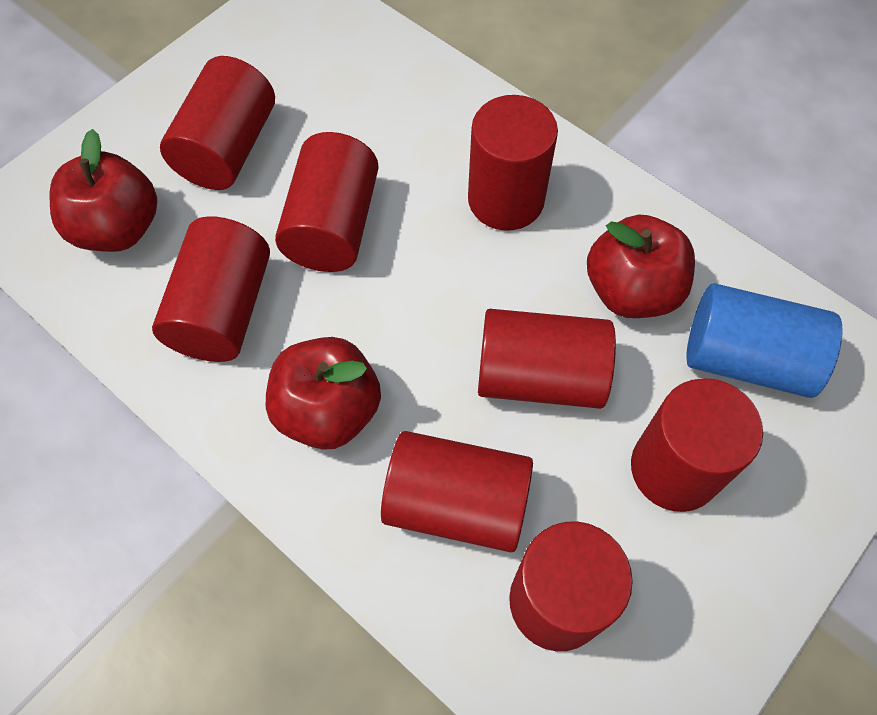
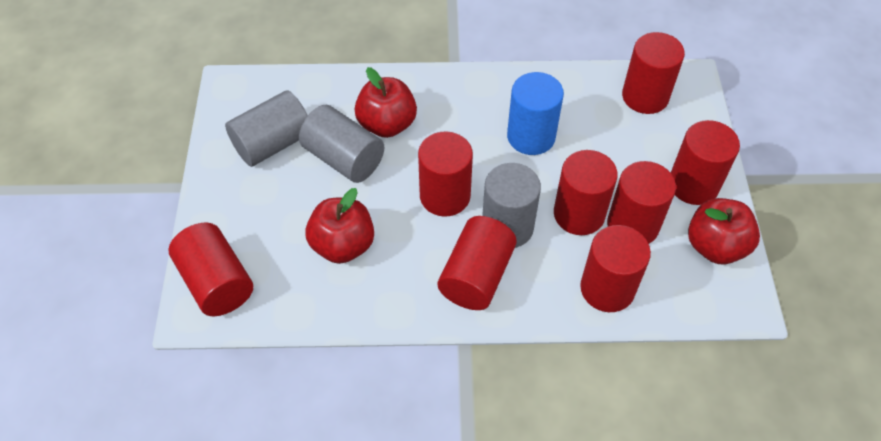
grey cylinder: 0 -> 3

